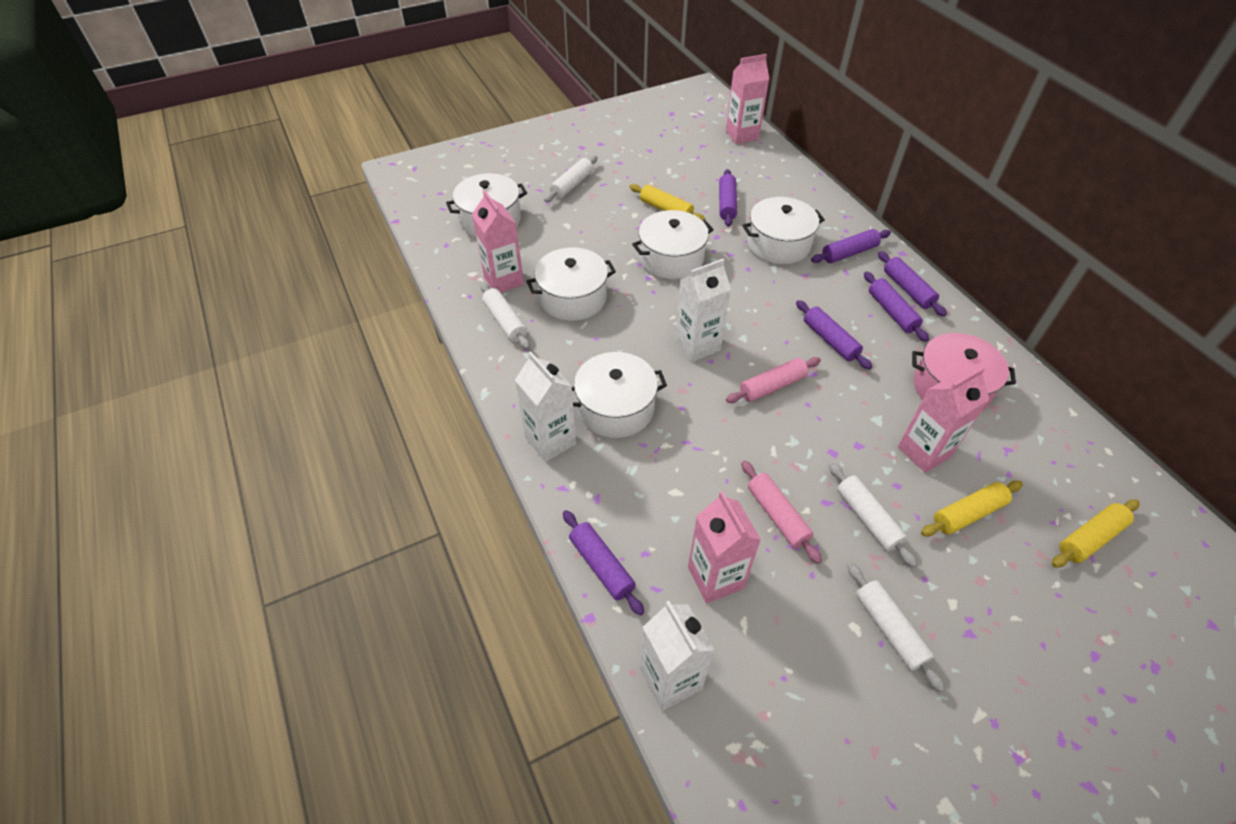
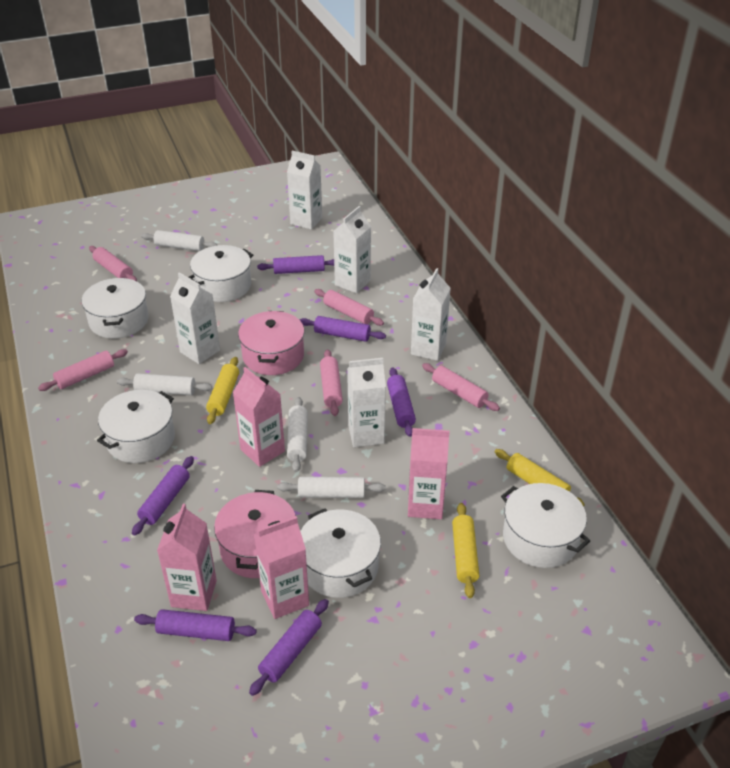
pink pot: 1 -> 2
pink rolling pin: 2 -> 5
white carton: 3 -> 5

